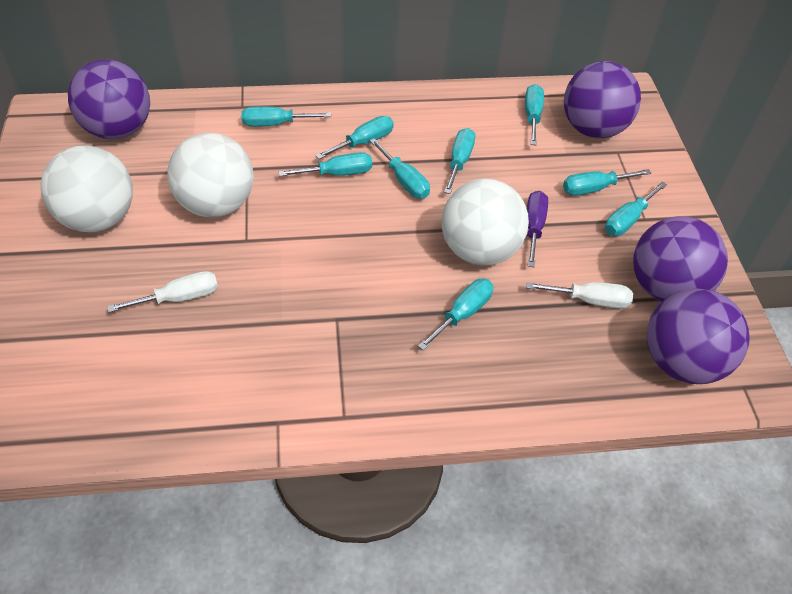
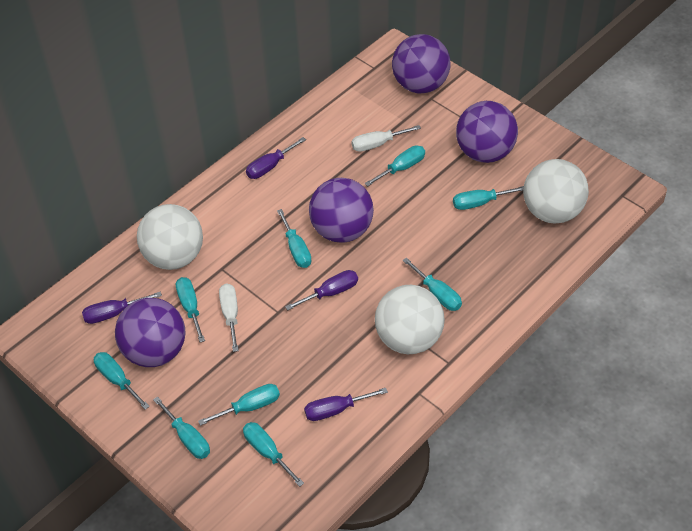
purple screwdriver: 1 -> 4

